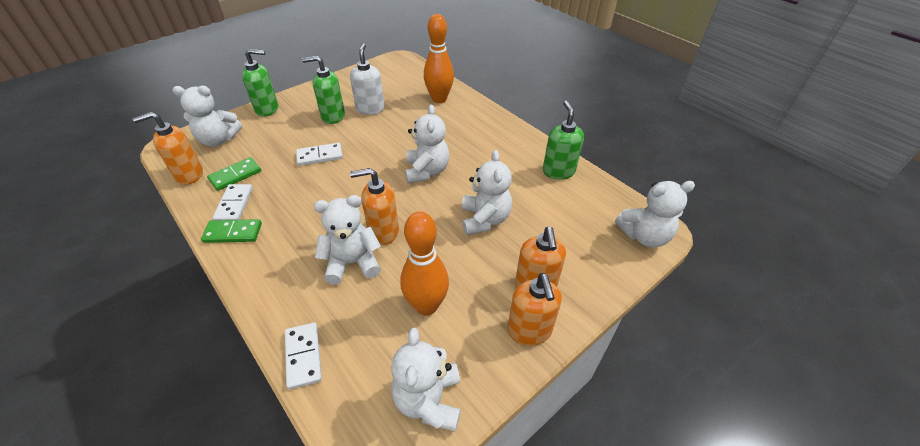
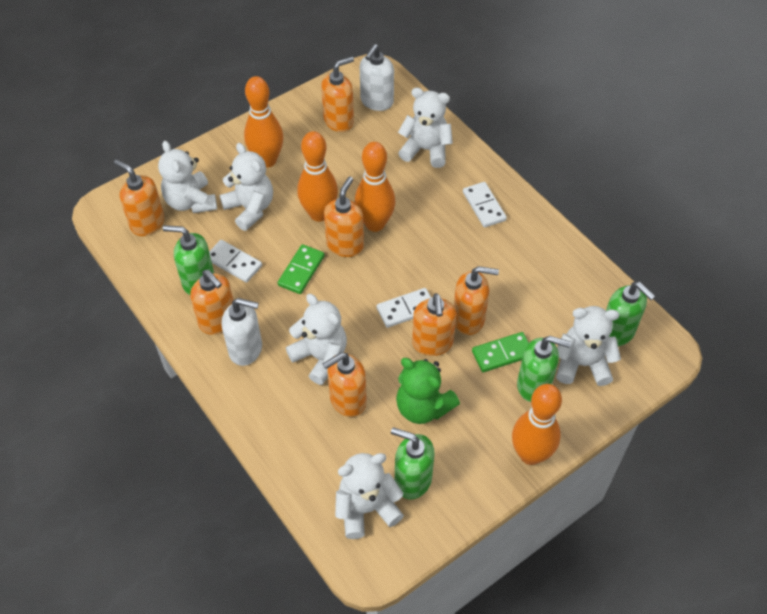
green soap dispenser: 3 -> 4
green teddy bear: 0 -> 1
orange bowling pin: 2 -> 4
orange soap dispenser: 4 -> 7
white soap dispenser: 1 -> 2

